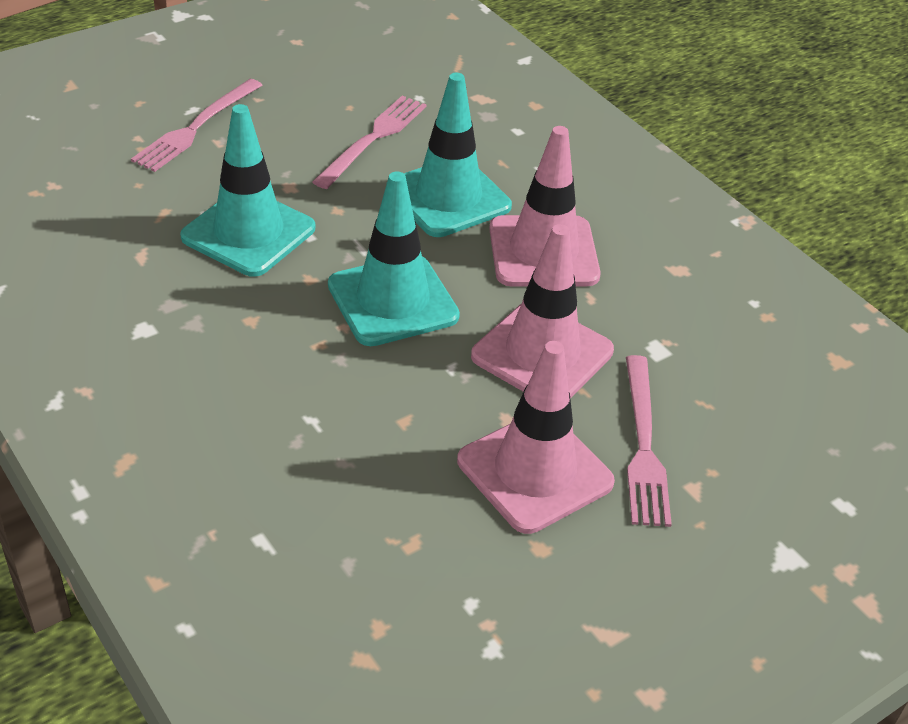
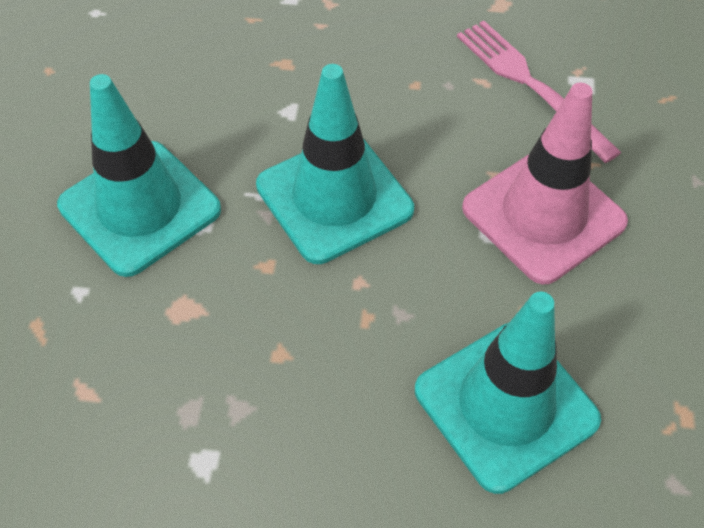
pink fork: 3 -> 1
pink traffic cone: 3 -> 1

